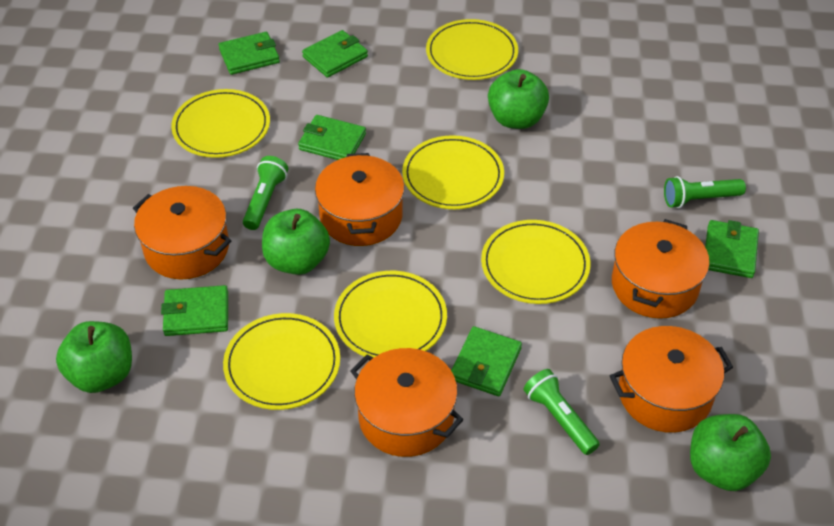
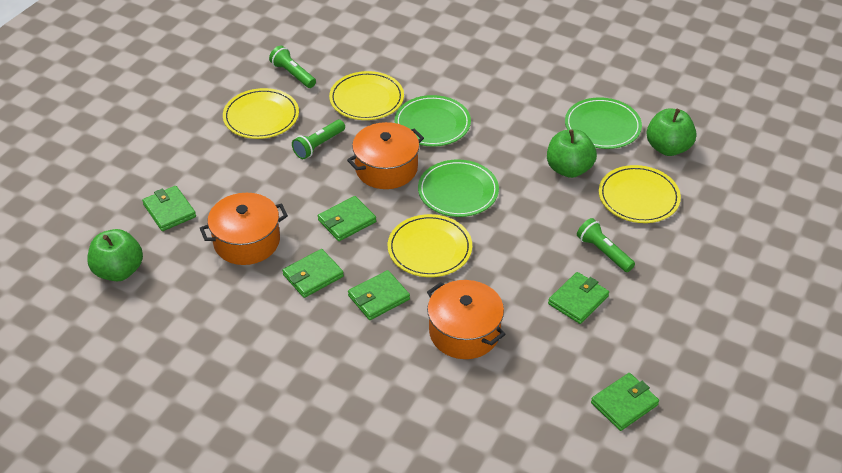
green apple: 4 -> 3
green plate: 0 -> 3
orange pot: 5 -> 3
yellow plate: 6 -> 4

